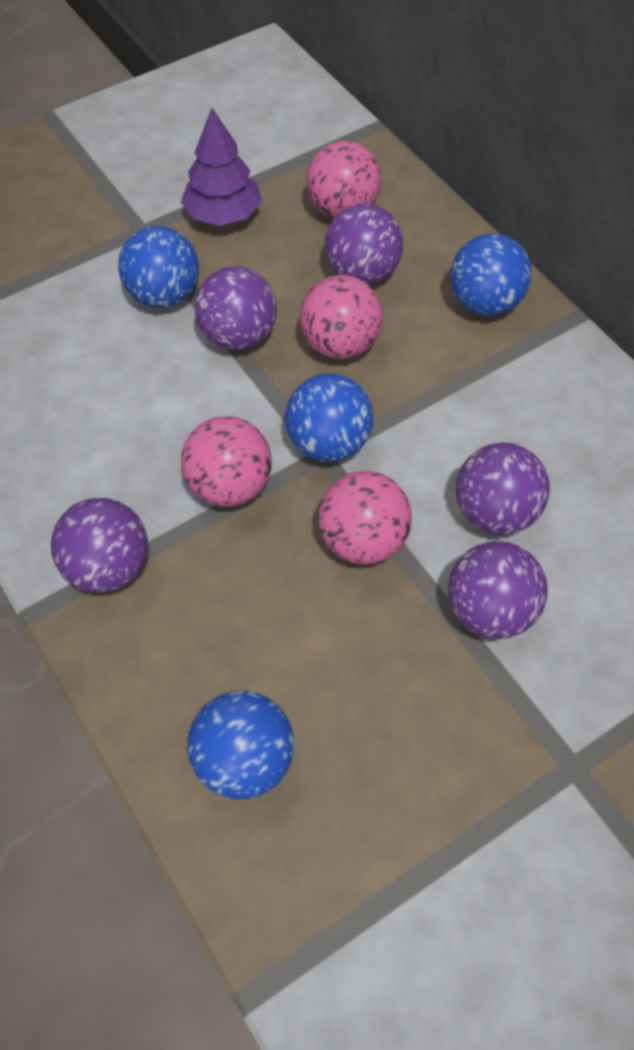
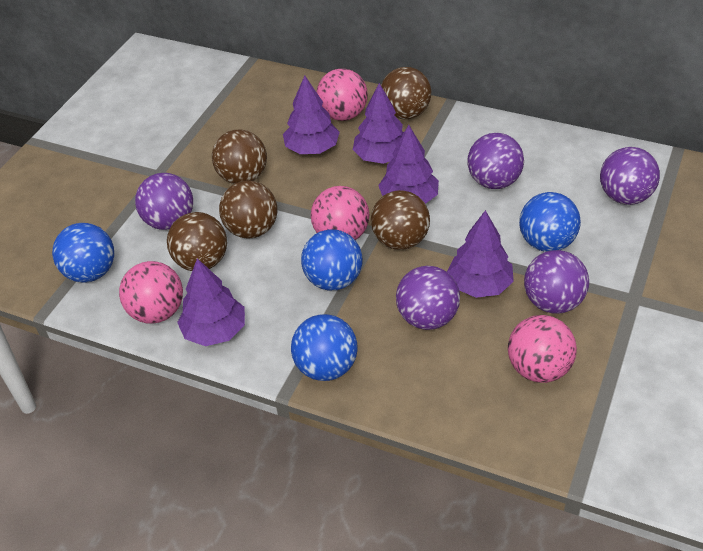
brown ball: 0 -> 5
purple tree: 1 -> 5

